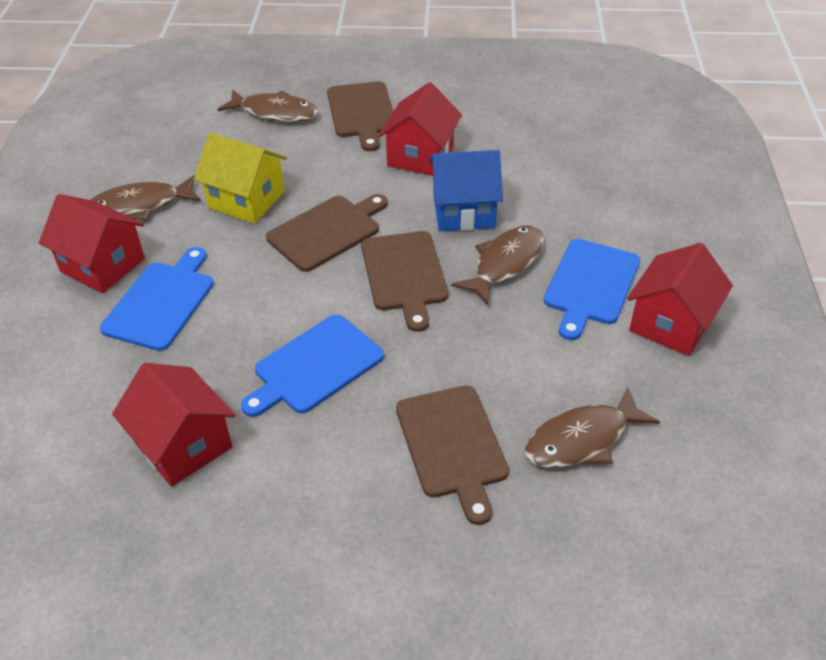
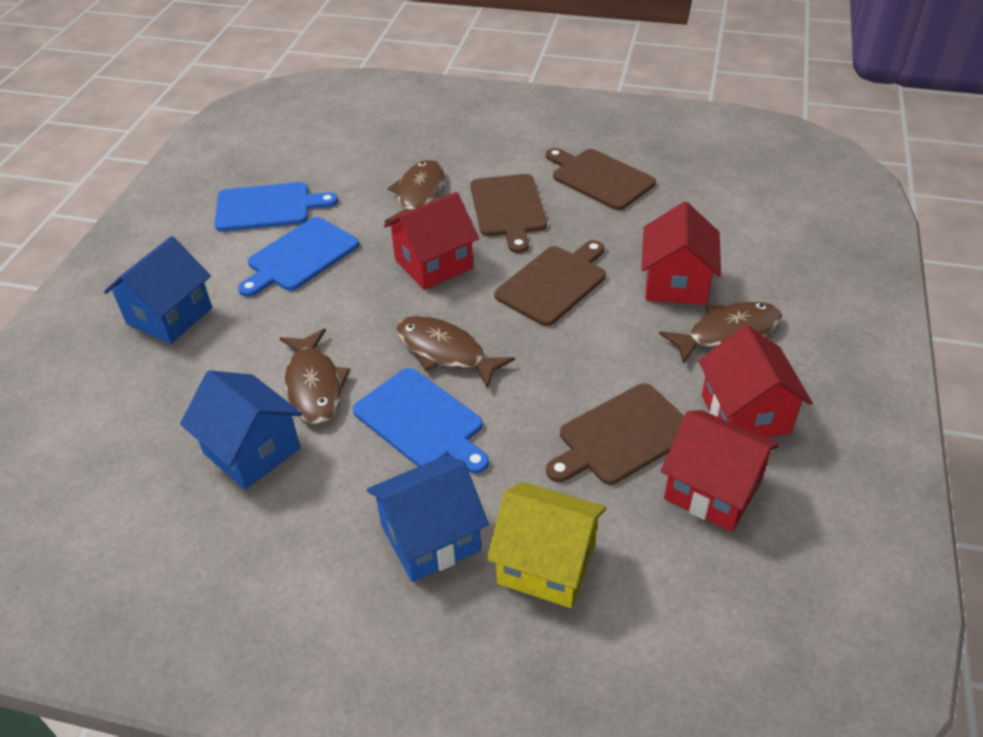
blue house: 1 -> 3

